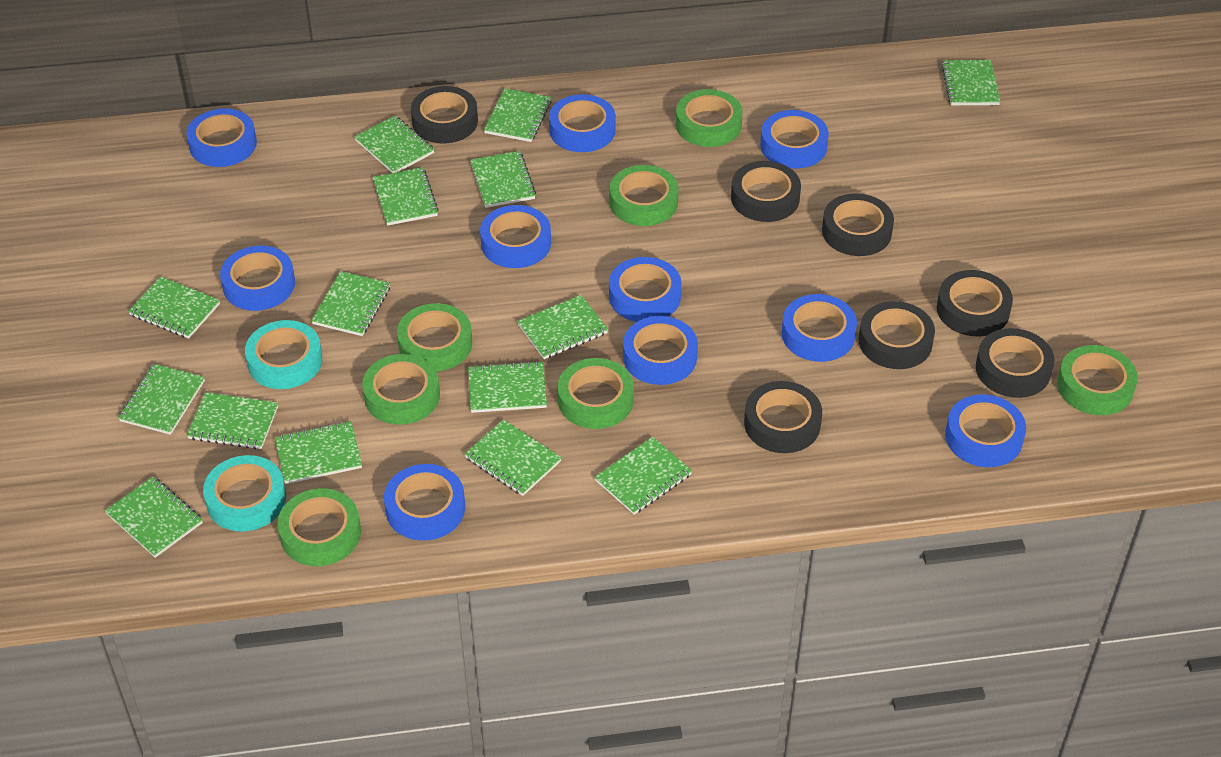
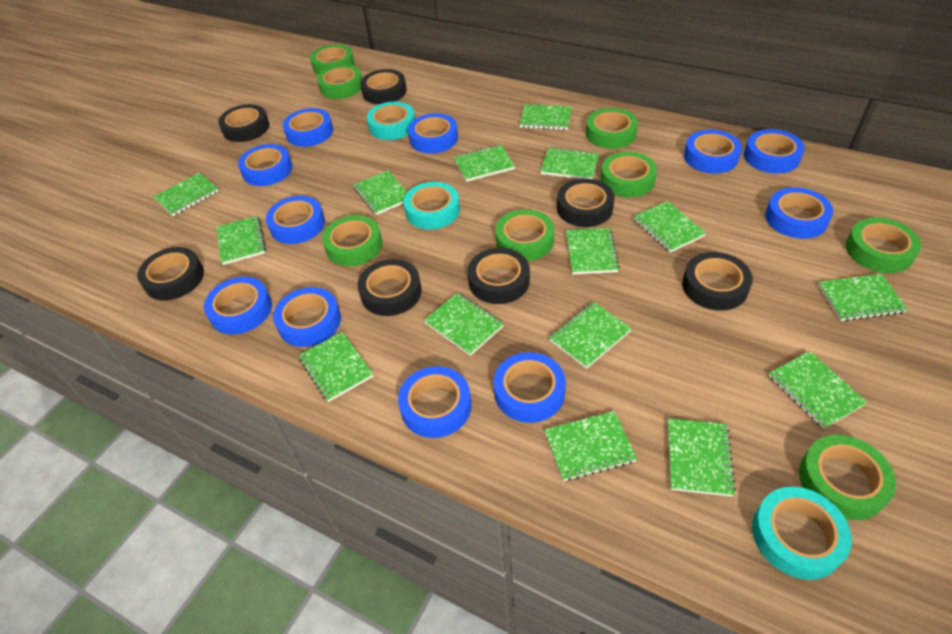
blue tape: 10 -> 11
green tape: 7 -> 8
turquoise tape: 2 -> 3

